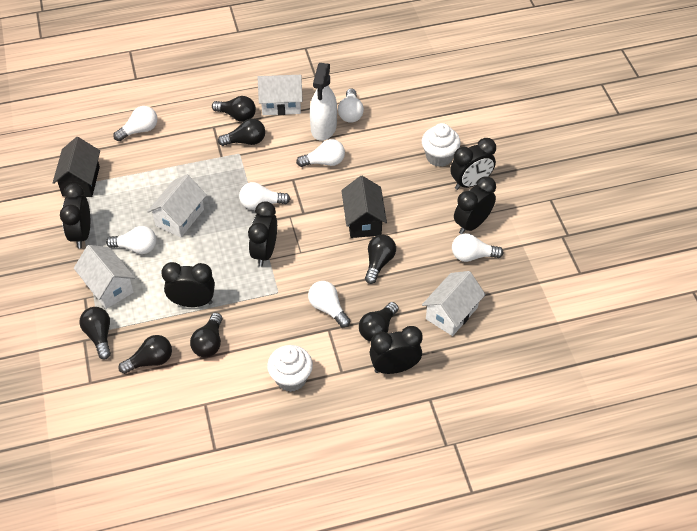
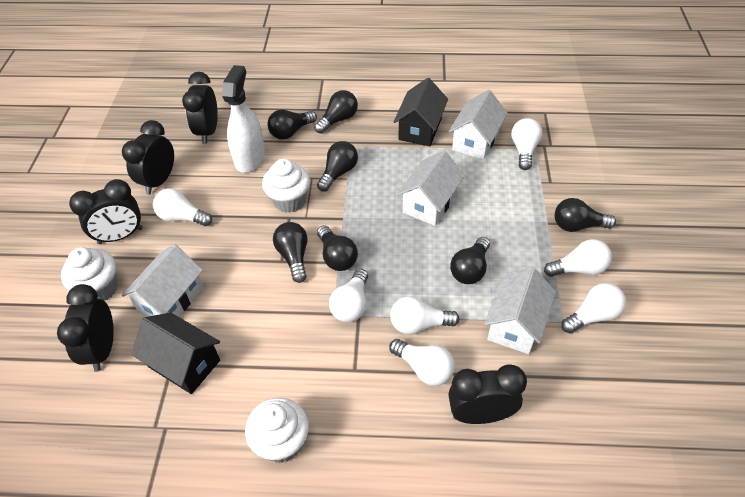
black clock: 6 -> 5
white cupcake: 2 -> 3

